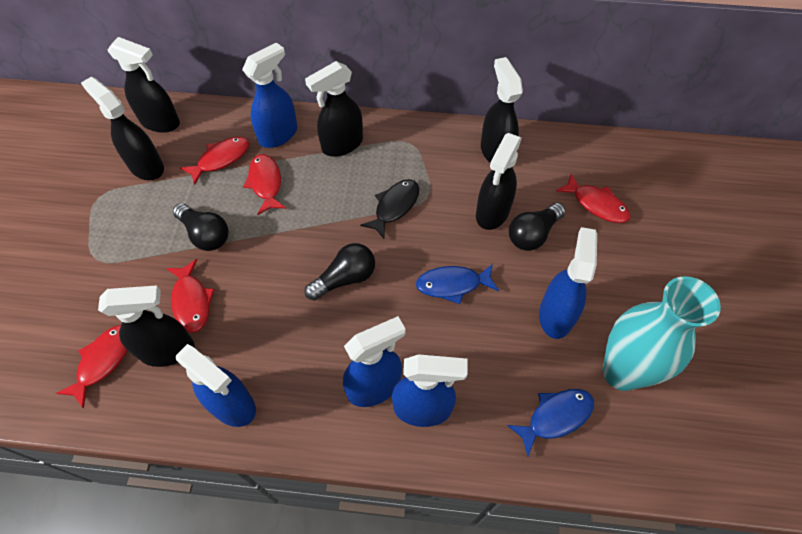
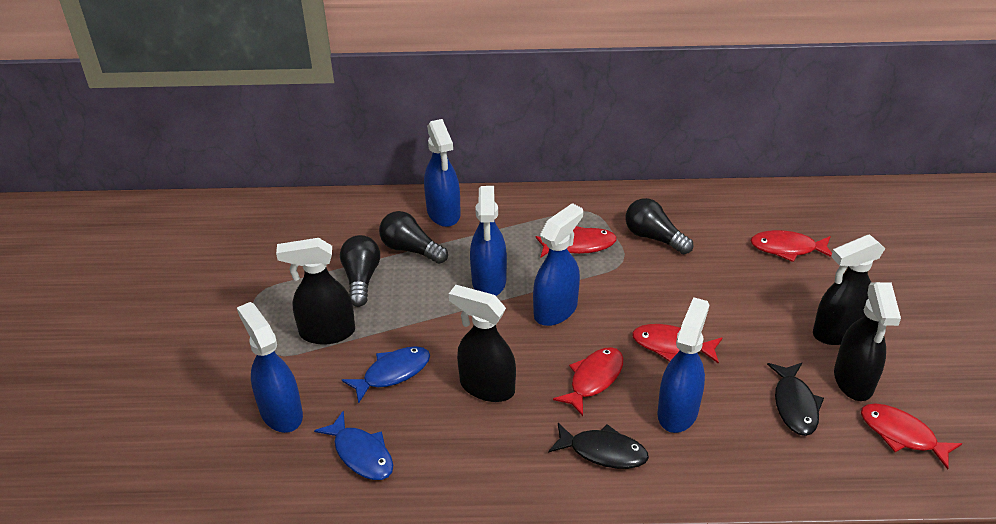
black fish: 1 -> 2
black spray bottle: 6 -> 4
turquoise vase: 1 -> 0

